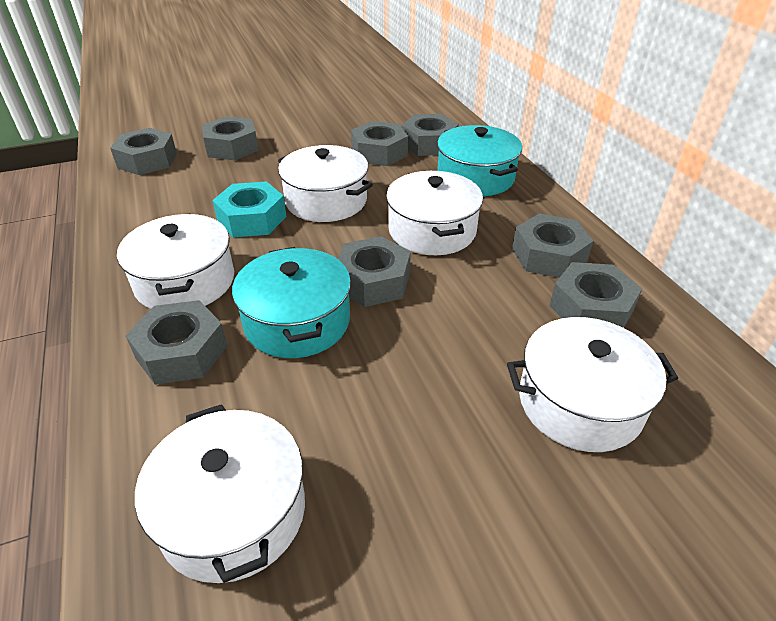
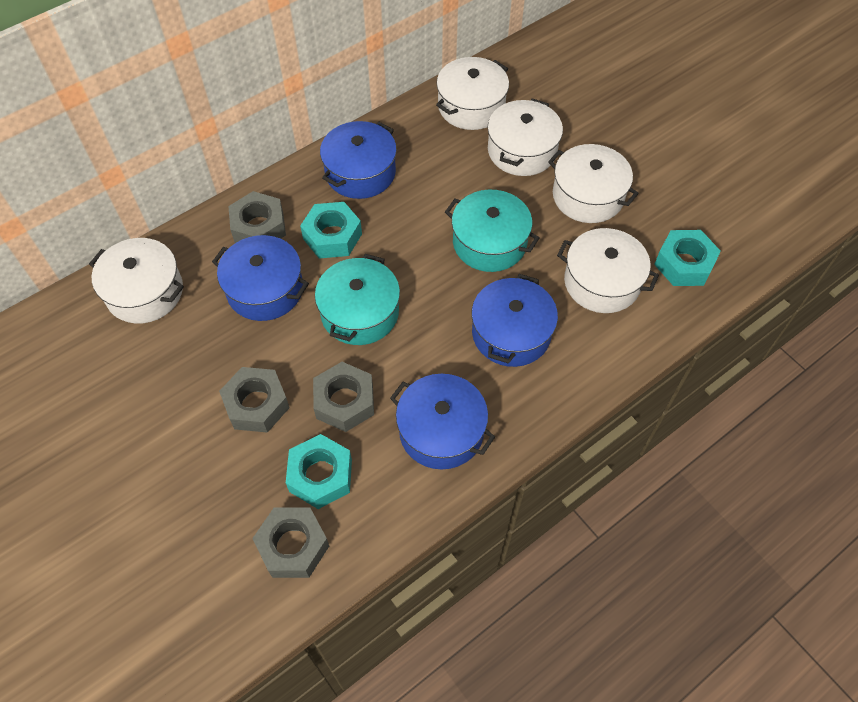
blue pot: 0 -> 4
grey nut: 8 -> 4
turquoise nut: 1 -> 3

